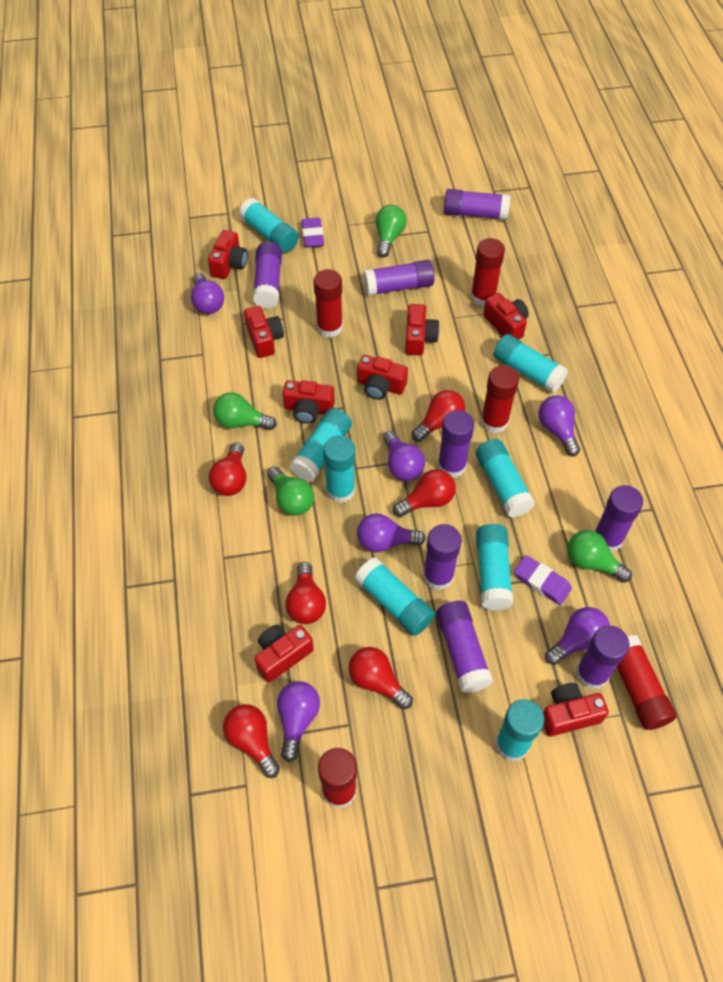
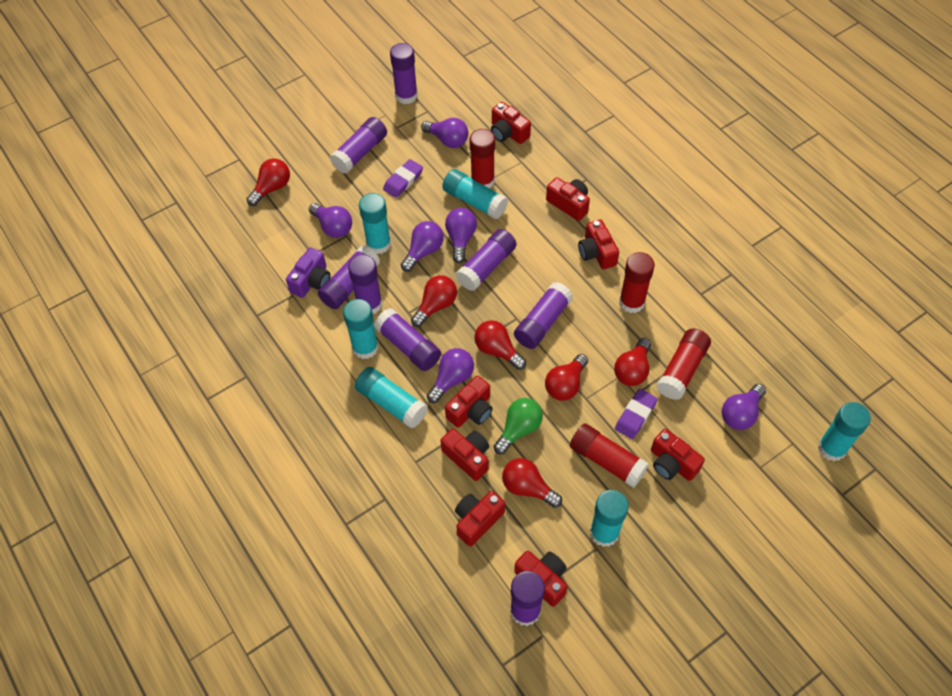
green light bulb: 4 -> 1
purple camera: 0 -> 1
red glue stick: 5 -> 4
turquoise glue stick: 8 -> 6

